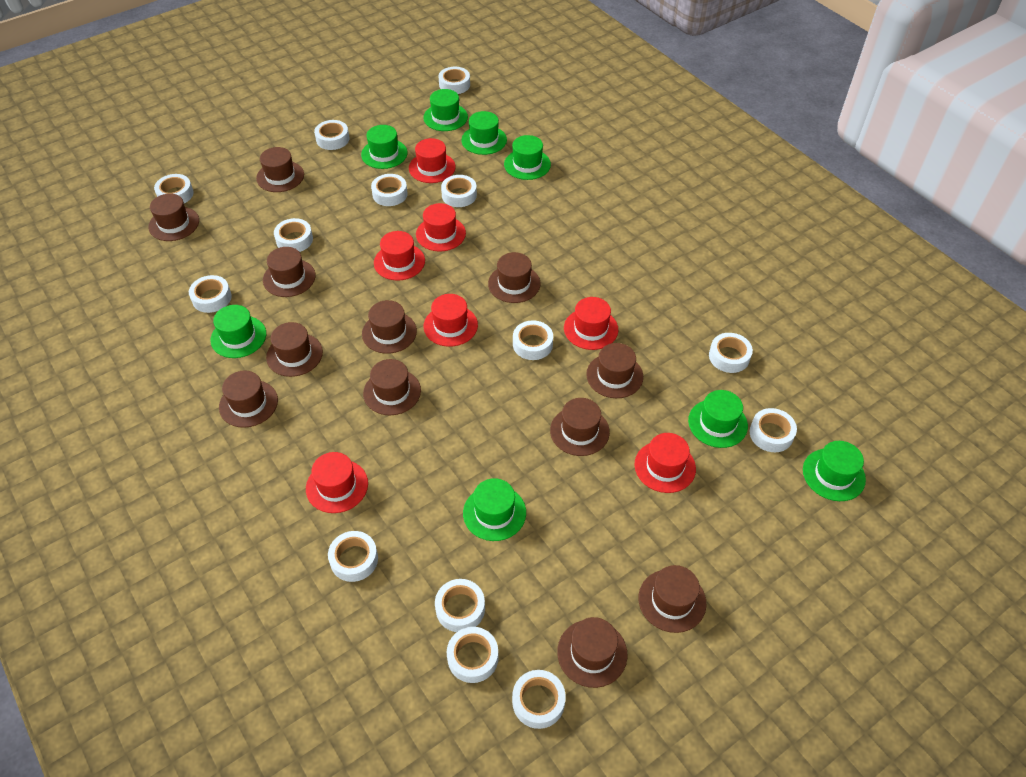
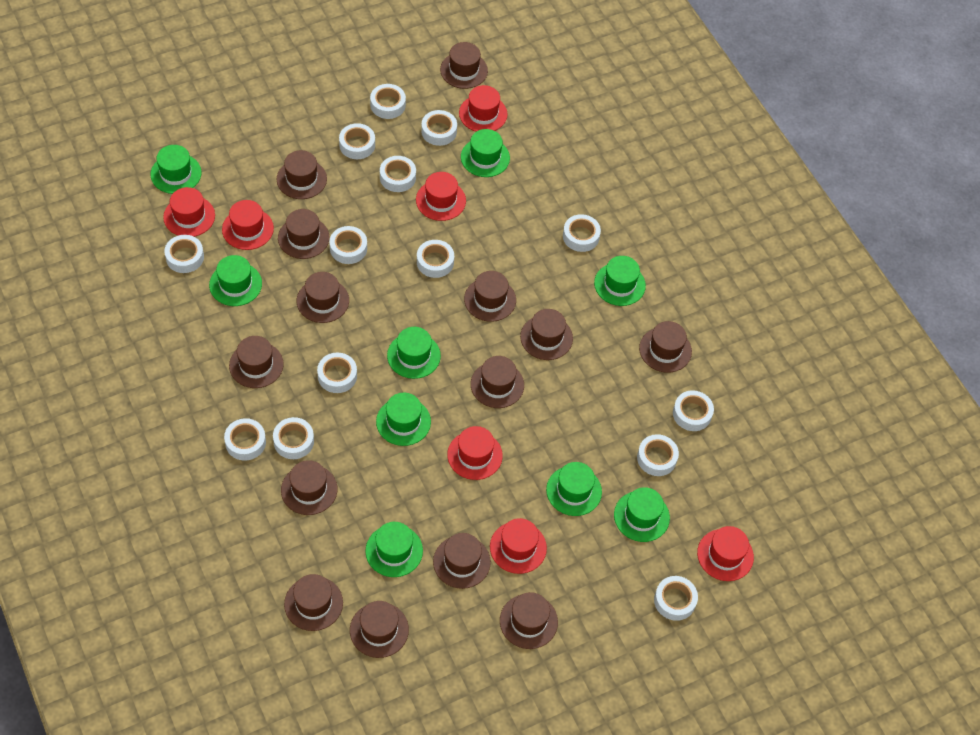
brown hat: 12 -> 14
green hat: 8 -> 9

